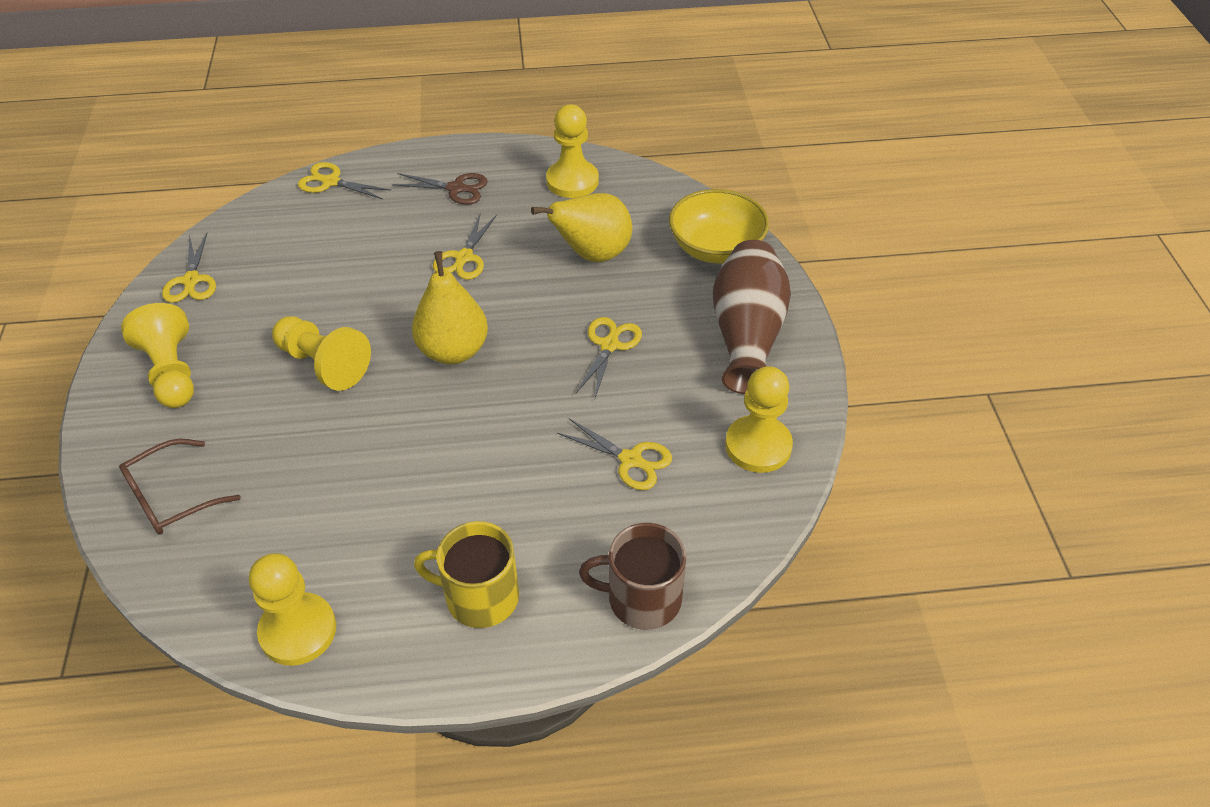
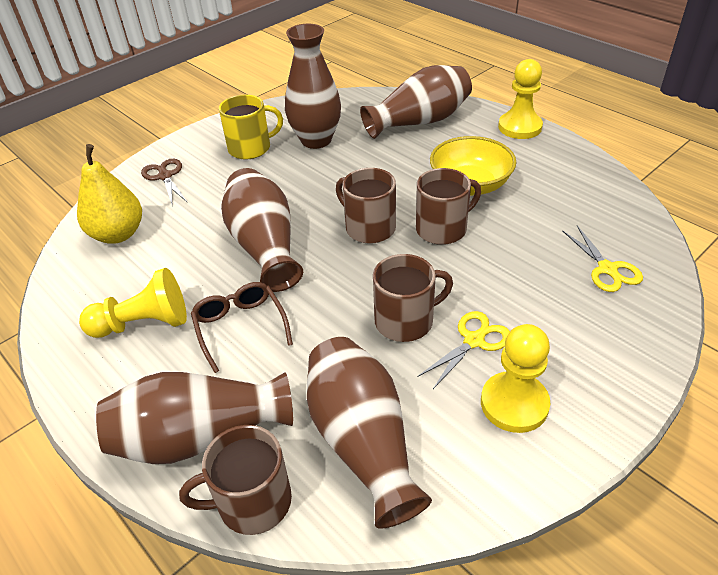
brown mug: 1 -> 4
brown vase: 1 -> 5
yellow pawn: 5 -> 3
yellow pear: 2 -> 1
yellow scissors: 5 -> 2

